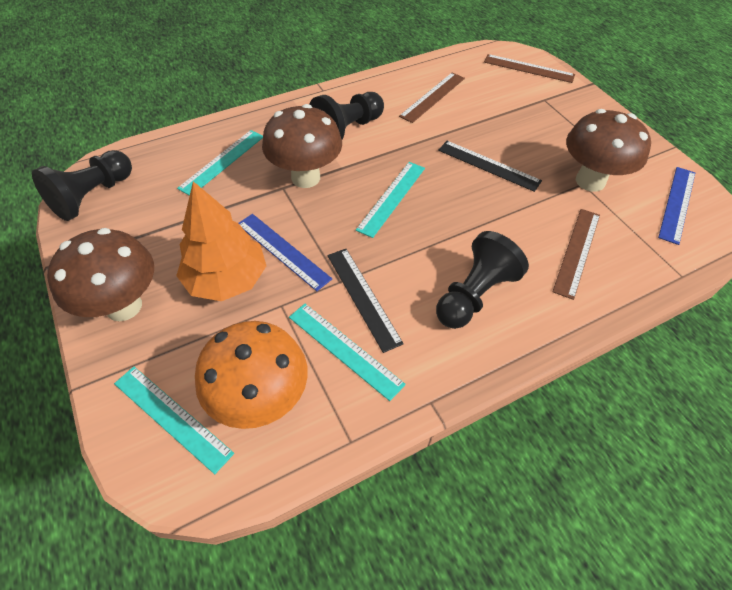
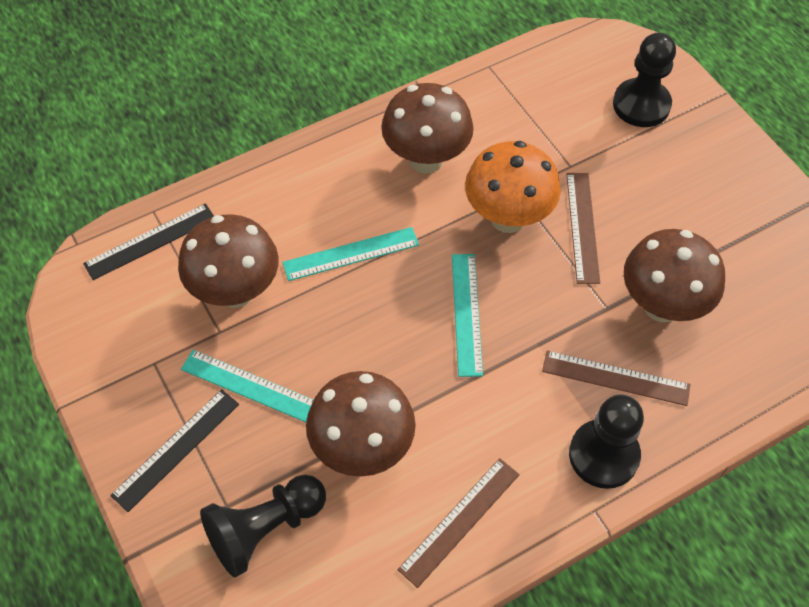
blue ruler: 2 -> 0
brown mushroom: 3 -> 4
orange tree: 1 -> 0
turquoise ruler: 4 -> 3

